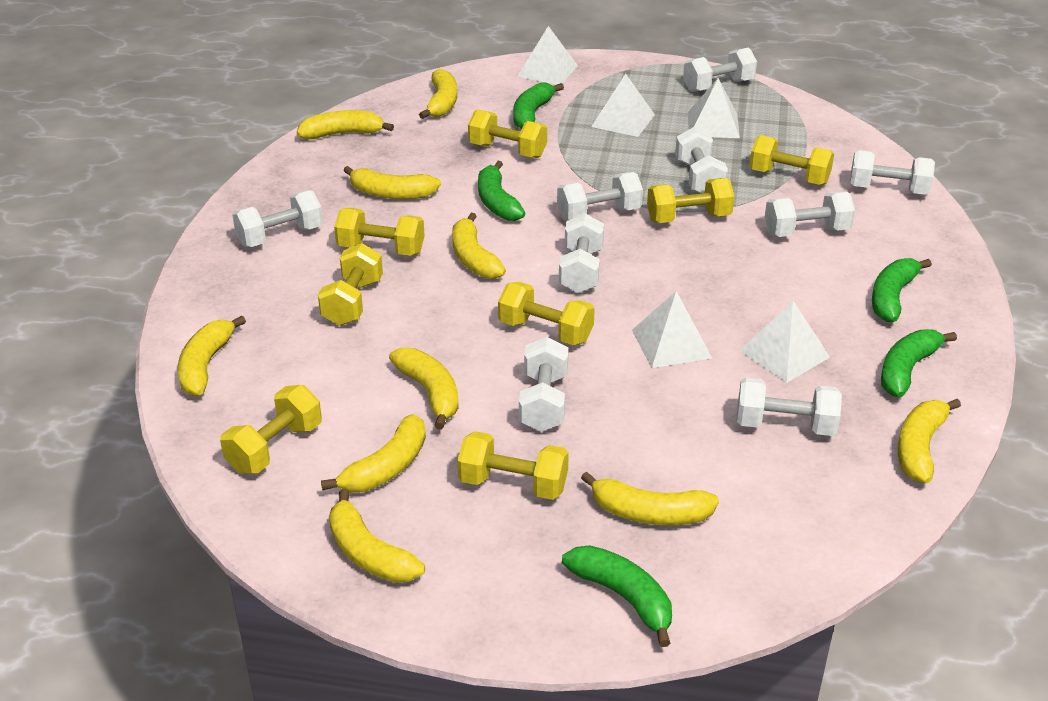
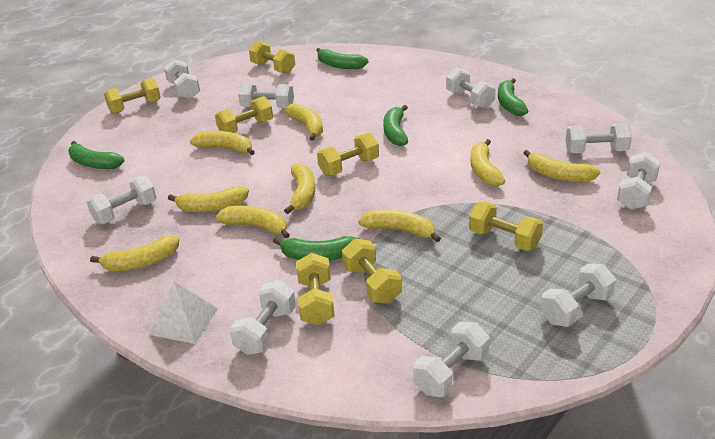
white pyramid: 5 -> 1
yellow banana: 10 -> 9
yellow dumbbell: 8 -> 7

